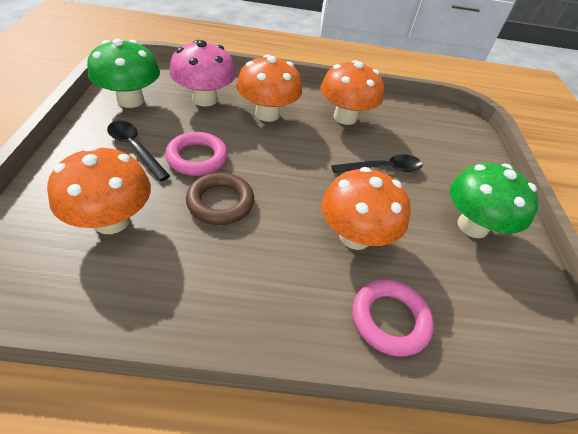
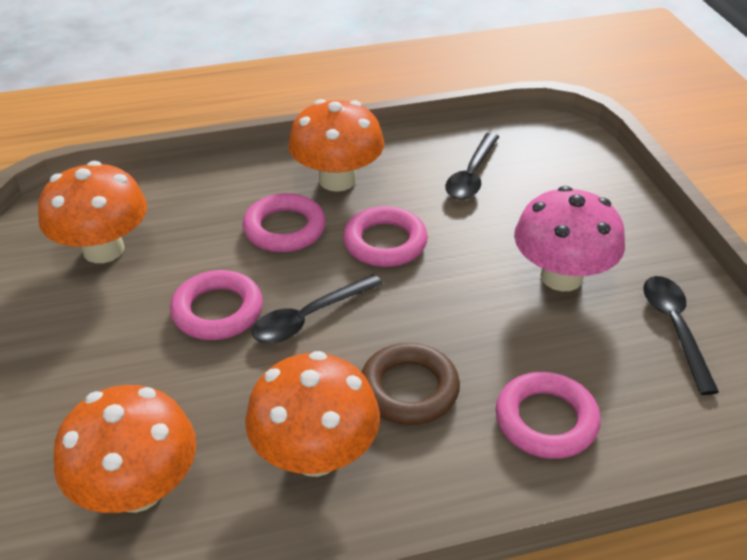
black spoon: 2 -> 3
green mushroom: 2 -> 0
pink ring: 2 -> 4

